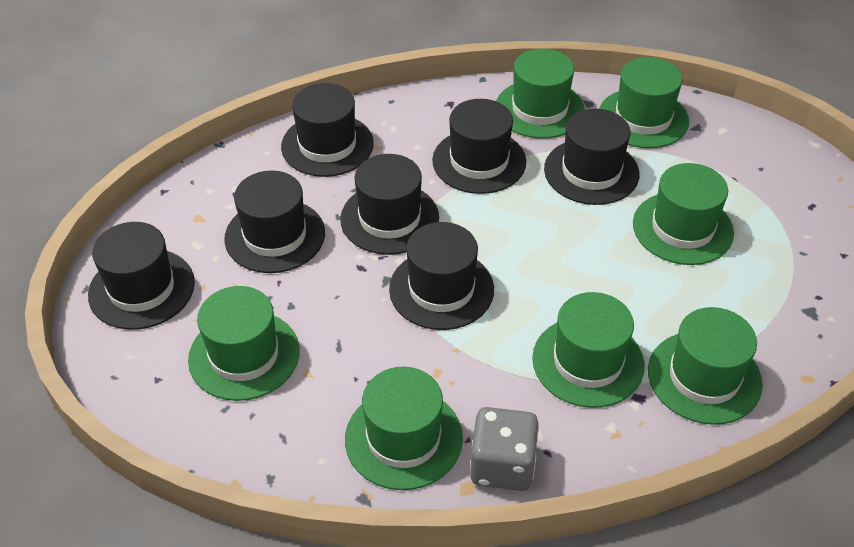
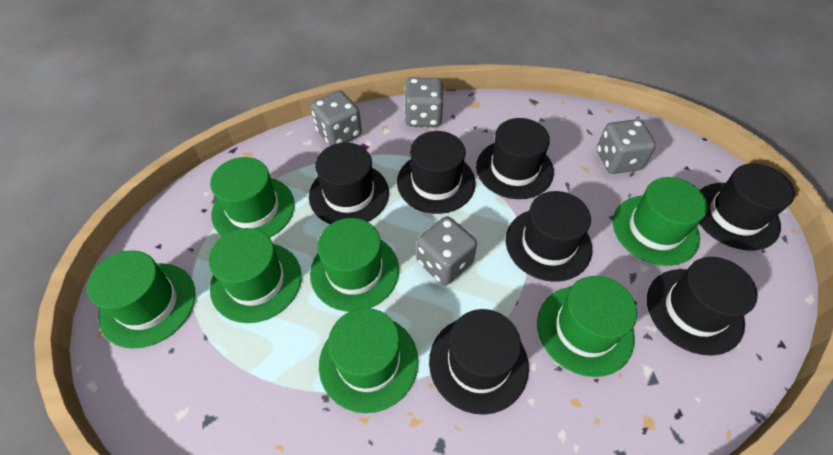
grey dice: 1 -> 4

